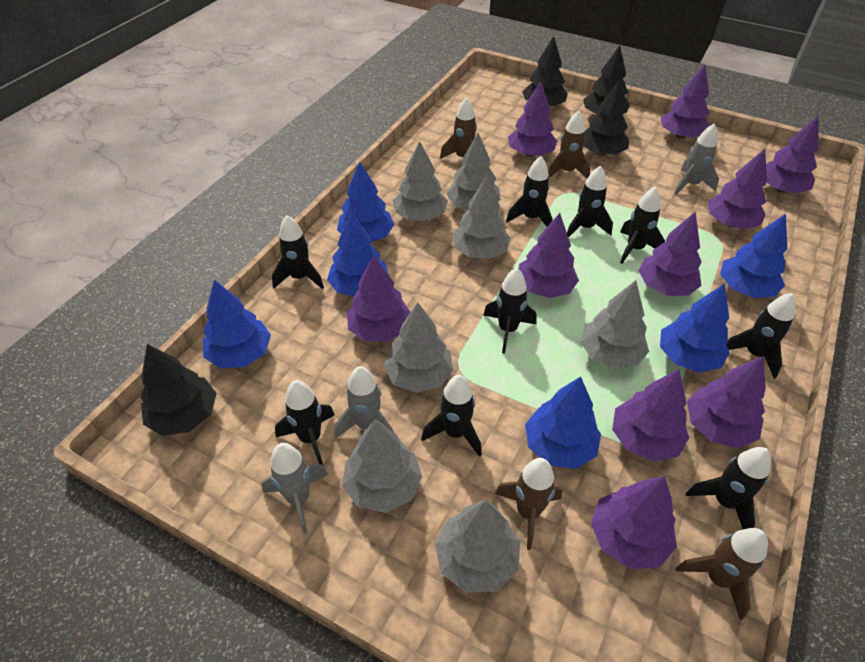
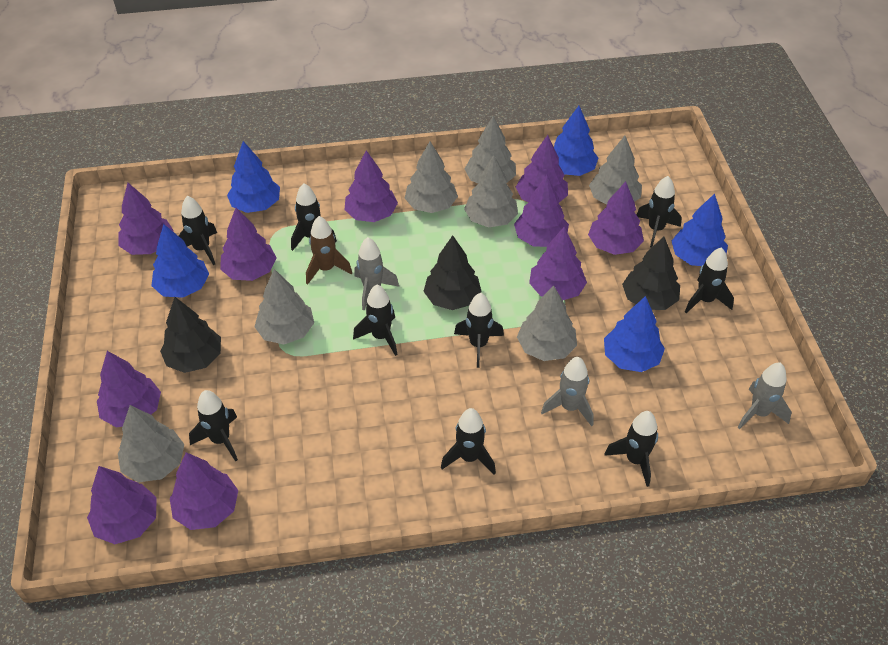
black tree: 4 -> 3
blue tree: 6 -> 5
brown rocket: 4 -> 1

